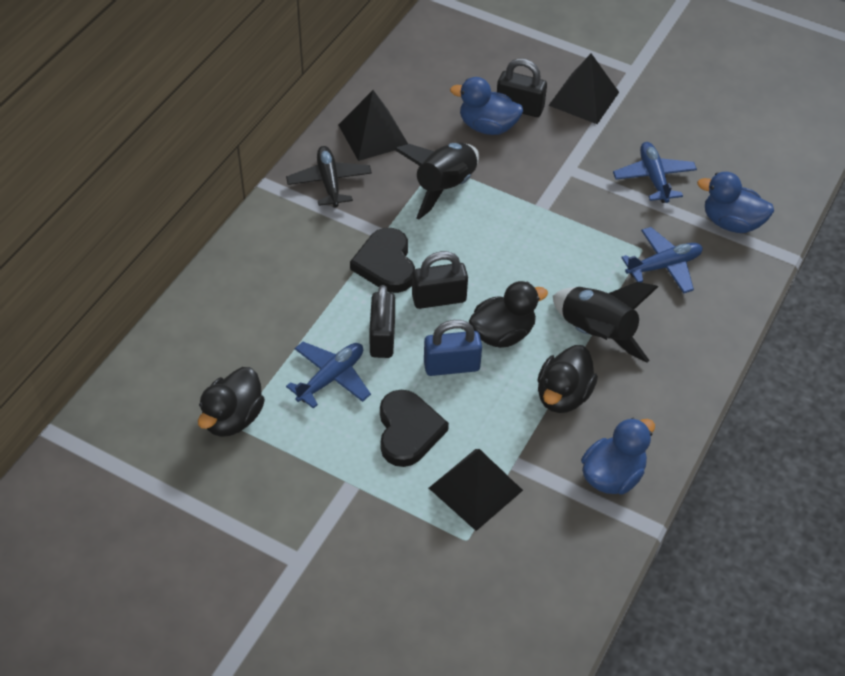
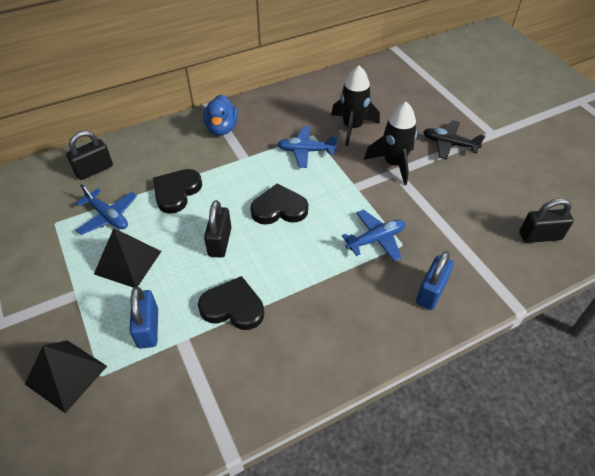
black duck: 3 -> 0
black heart: 2 -> 3
black pyramid: 3 -> 2
blue duck: 3 -> 1
blue padlock: 1 -> 2

